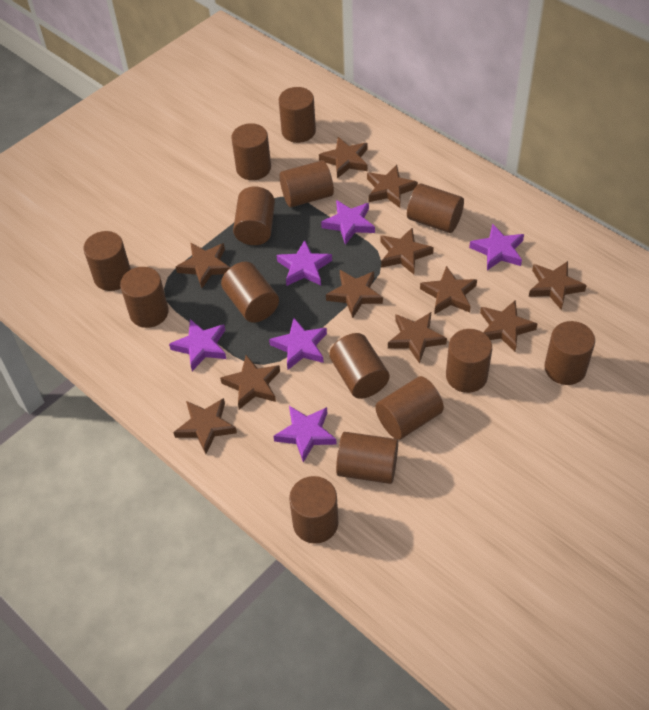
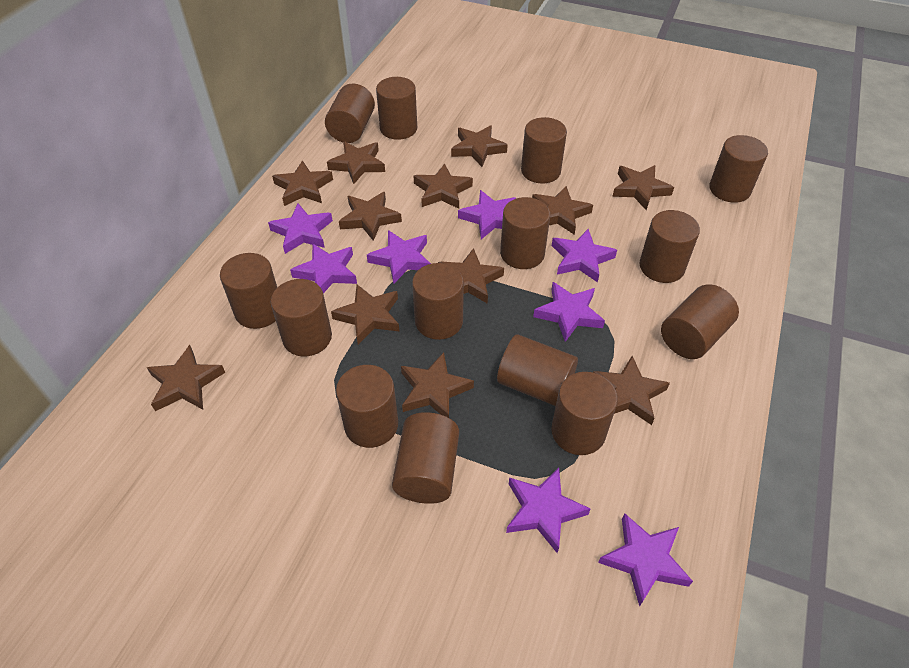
brown star: 11 -> 12
purple star: 6 -> 8

